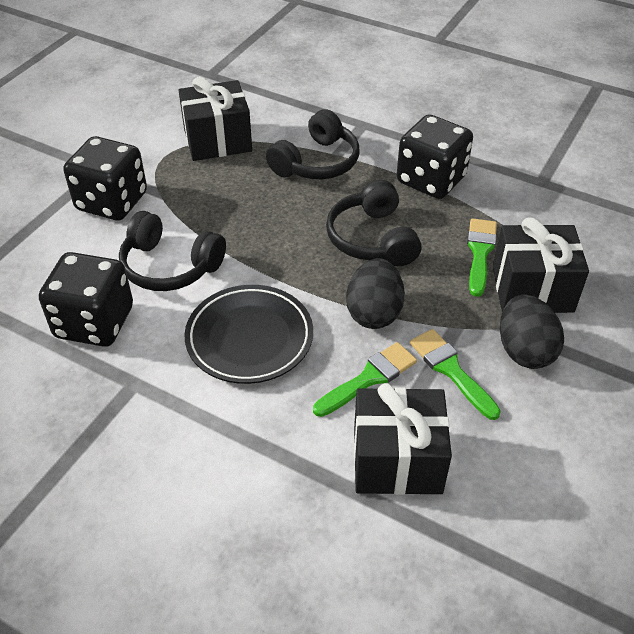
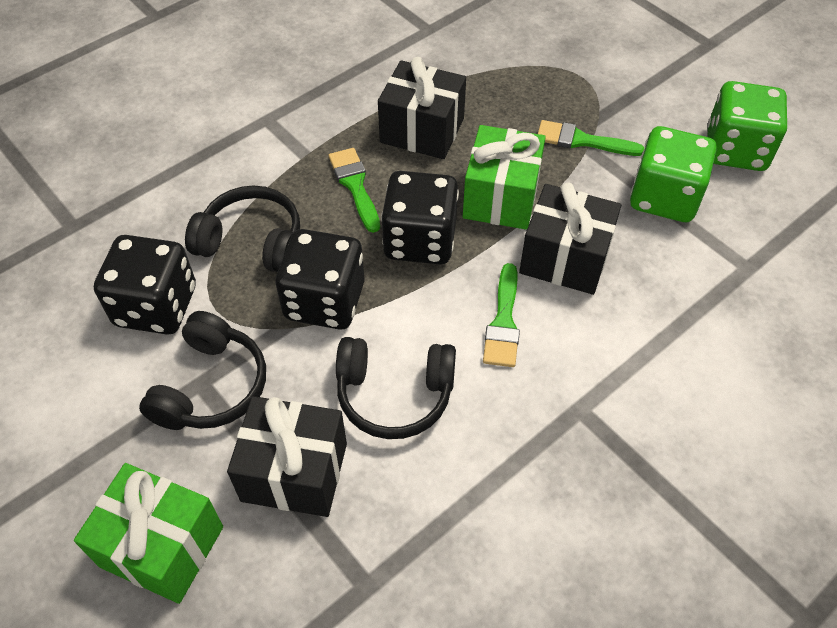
black egg: 2 -> 0
black plate: 1 -> 0
green dice: 0 -> 2
green gift: 0 -> 2

